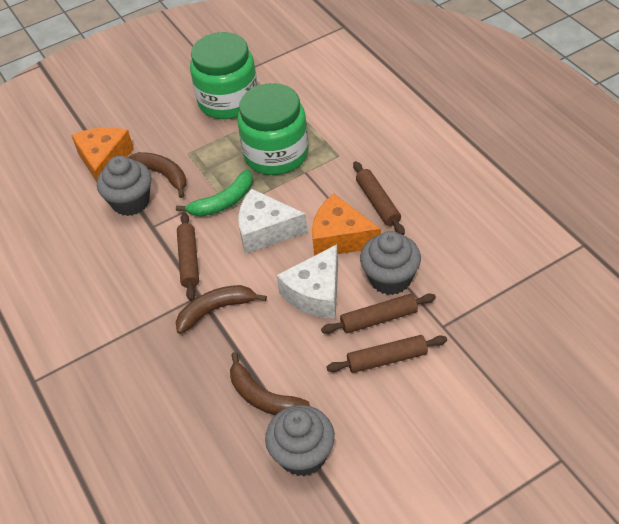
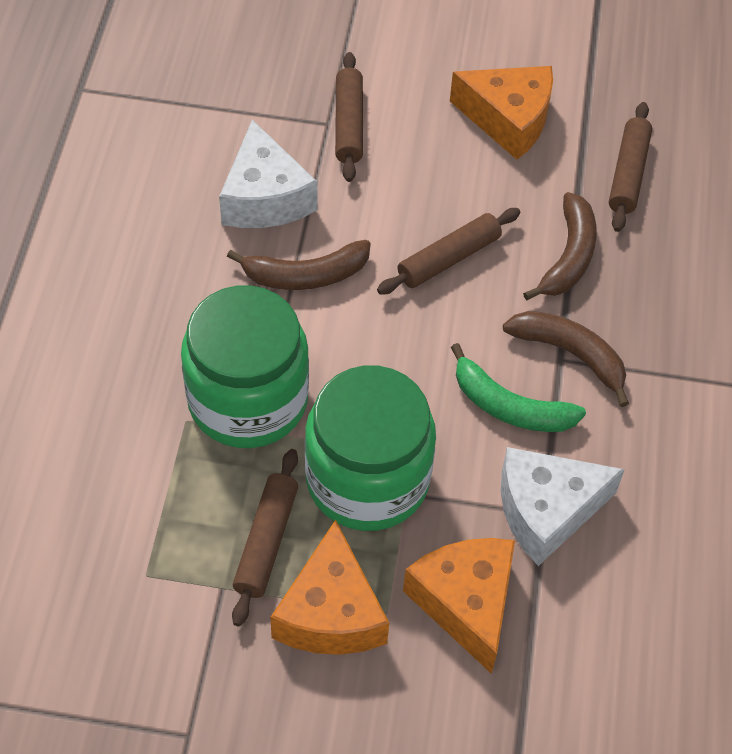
grey cupcake: 3 -> 0
orange cheese: 2 -> 3

